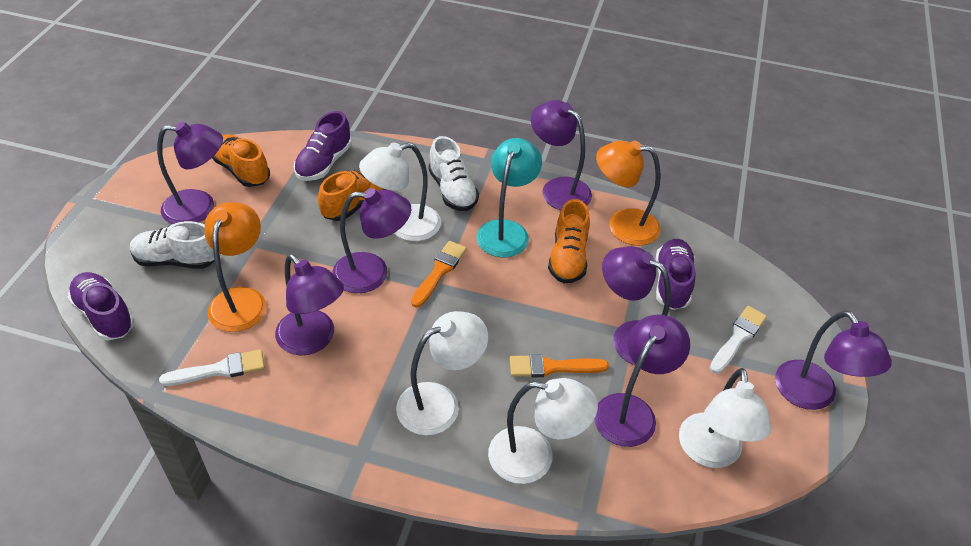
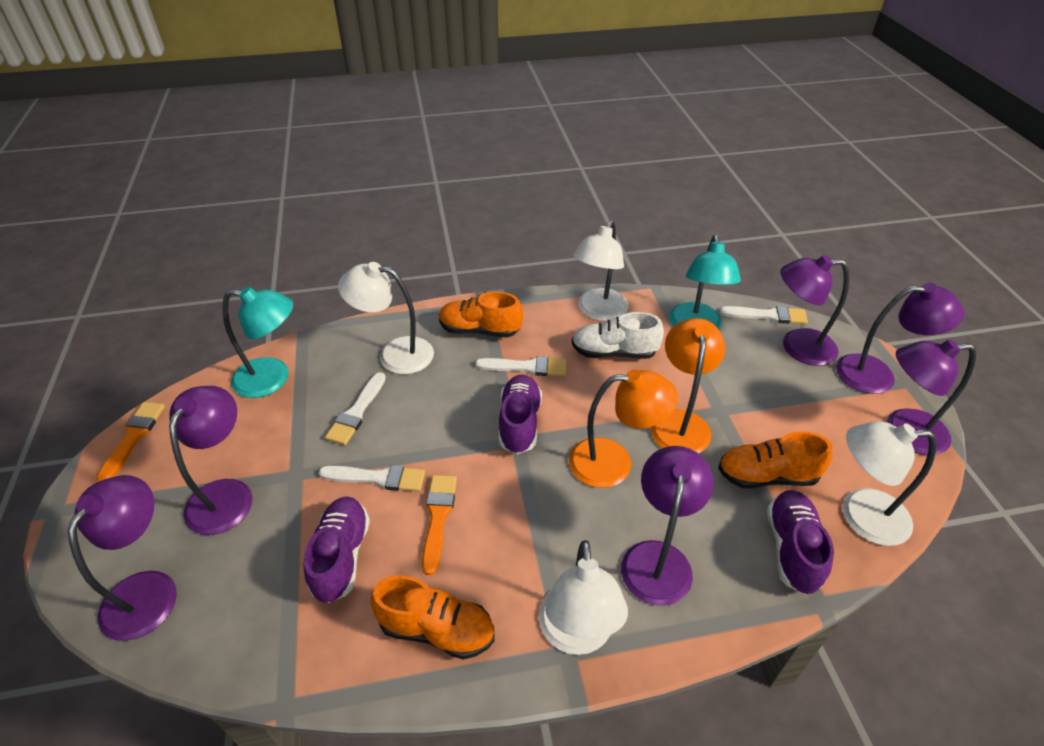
purple lamp: 7 -> 6
turquoise lamp: 1 -> 2
white brush: 2 -> 4
white shoe: 2 -> 1

